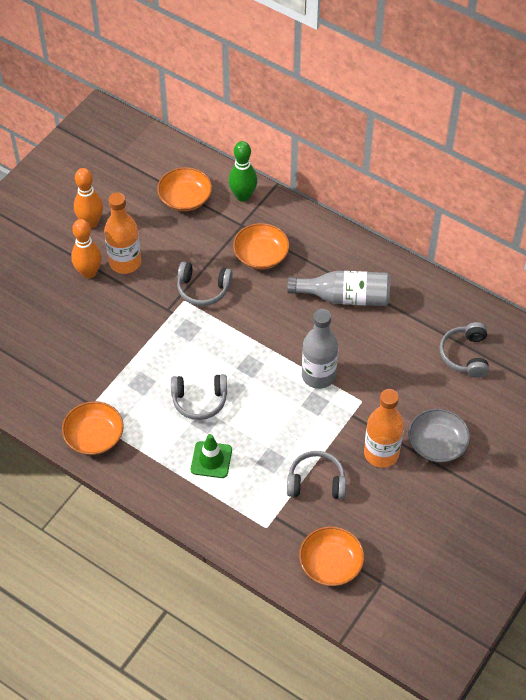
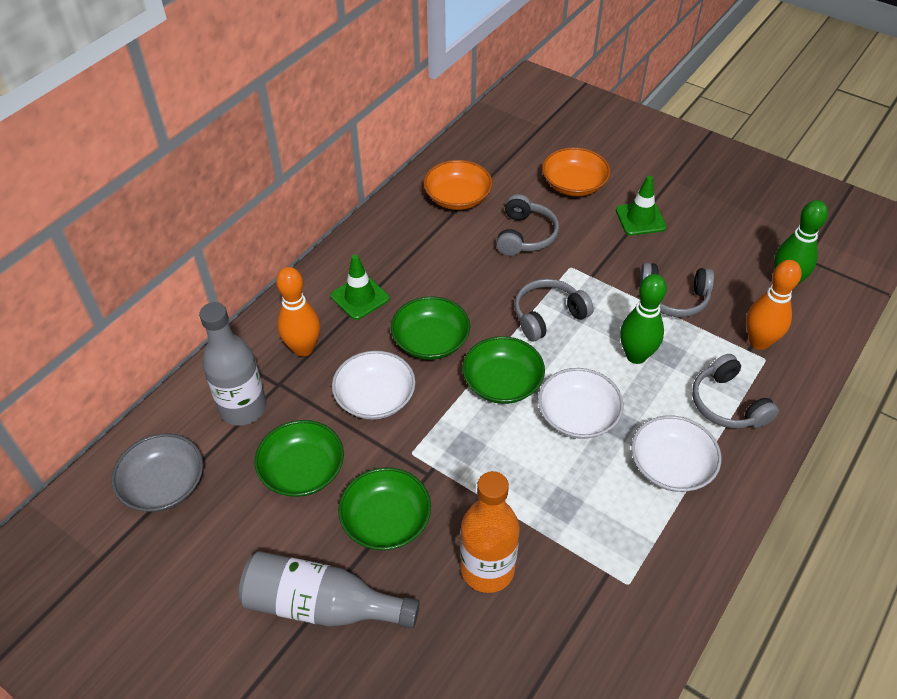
green bowl: 0 -> 4
green bowling pin: 1 -> 2
green traffic cone: 1 -> 2
orange bottle: 2 -> 1
orange bowl: 4 -> 2
white bowl: 0 -> 3

